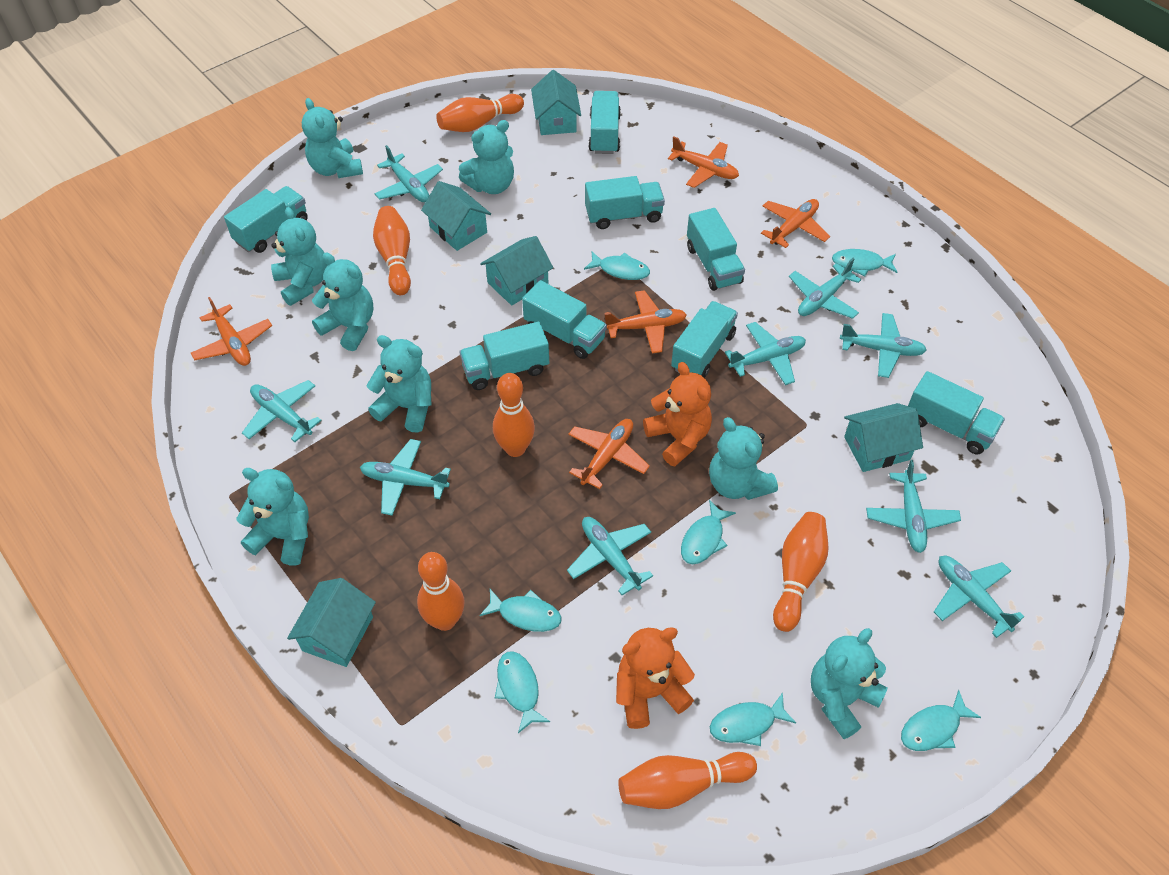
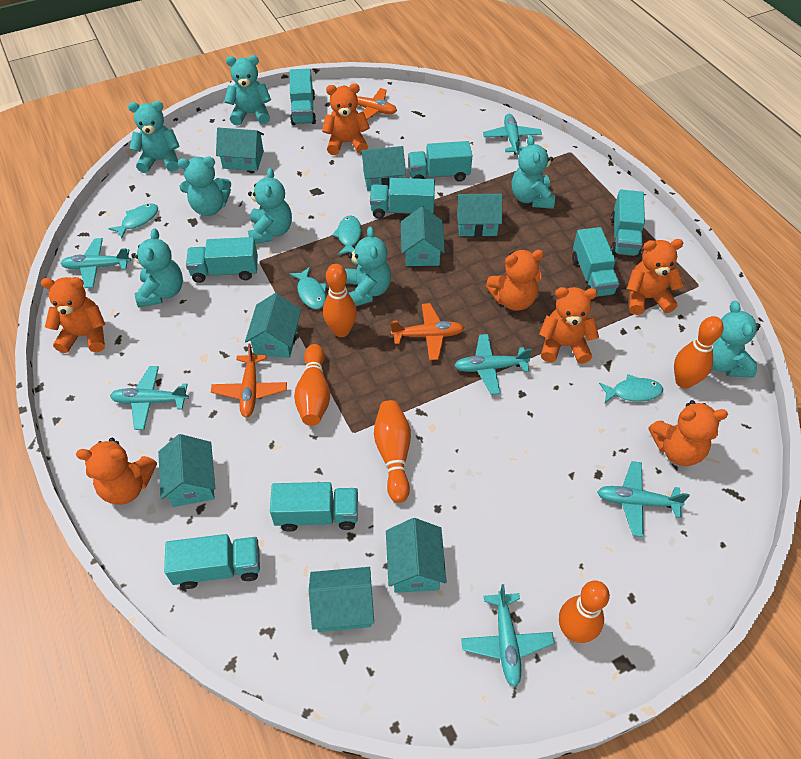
orange bowling pin: 6 -> 5
orange plane: 5 -> 3
orange teddy bear: 2 -> 7
turquoise fish: 7 -> 4
turquoise house: 5 -> 8
turquoise plane: 9 -> 6

